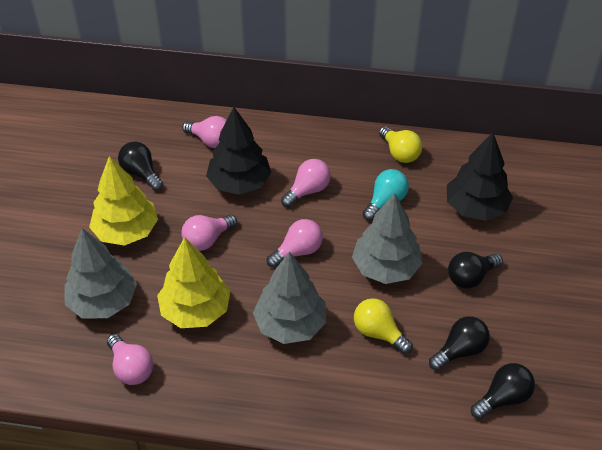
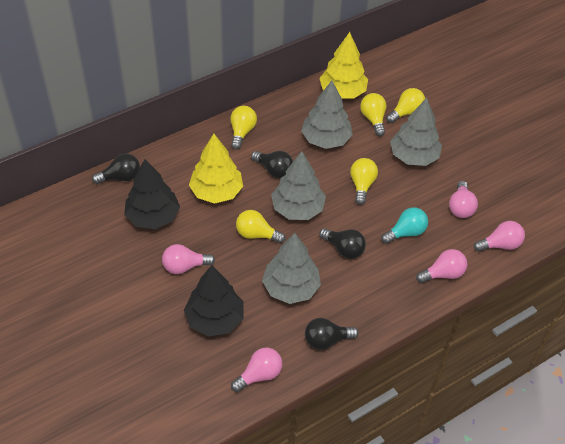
grey tree: 3 -> 4
yellow light bulb: 2 -> 5

